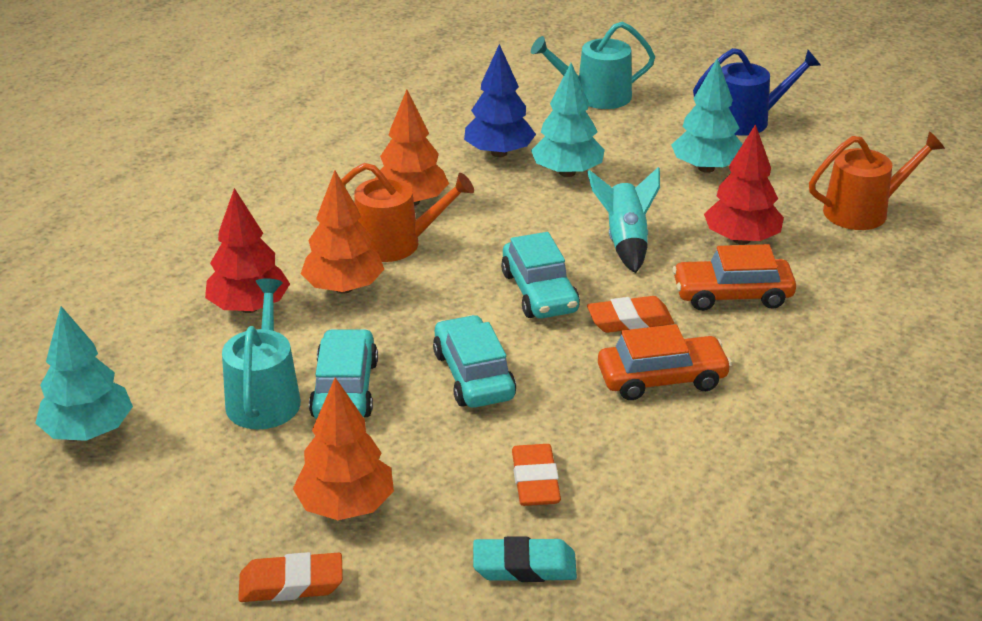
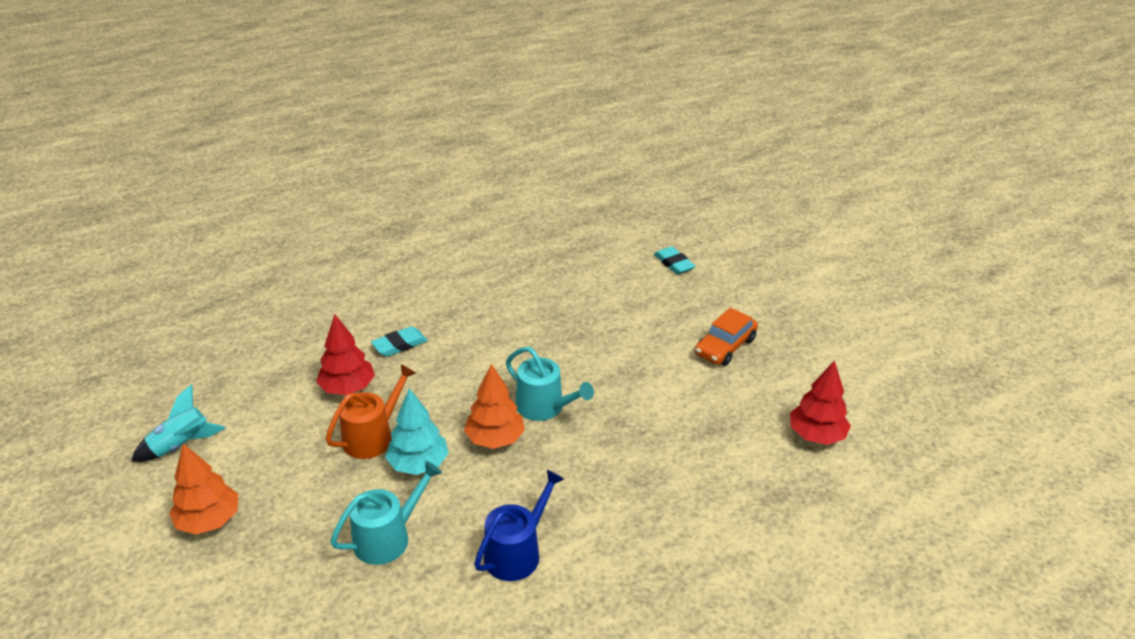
blue tree: 1 -> 0
orange car: 2 -> 1
orange eraser: 3 -> 0
orange tree: 3 -> 2
orange watering can: 2 -> 1
turquoise car: 3 -> 0
turquoise eraser: 1 -> 2
turquoise tree: 3 -> 1

